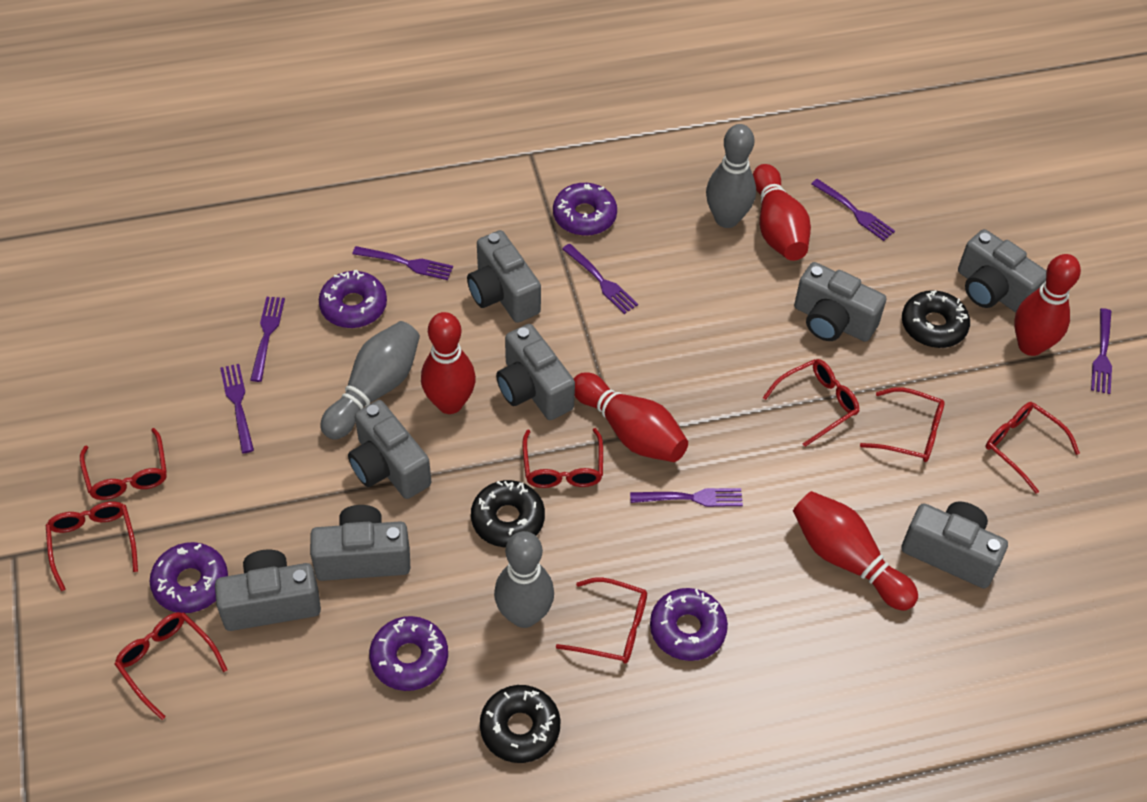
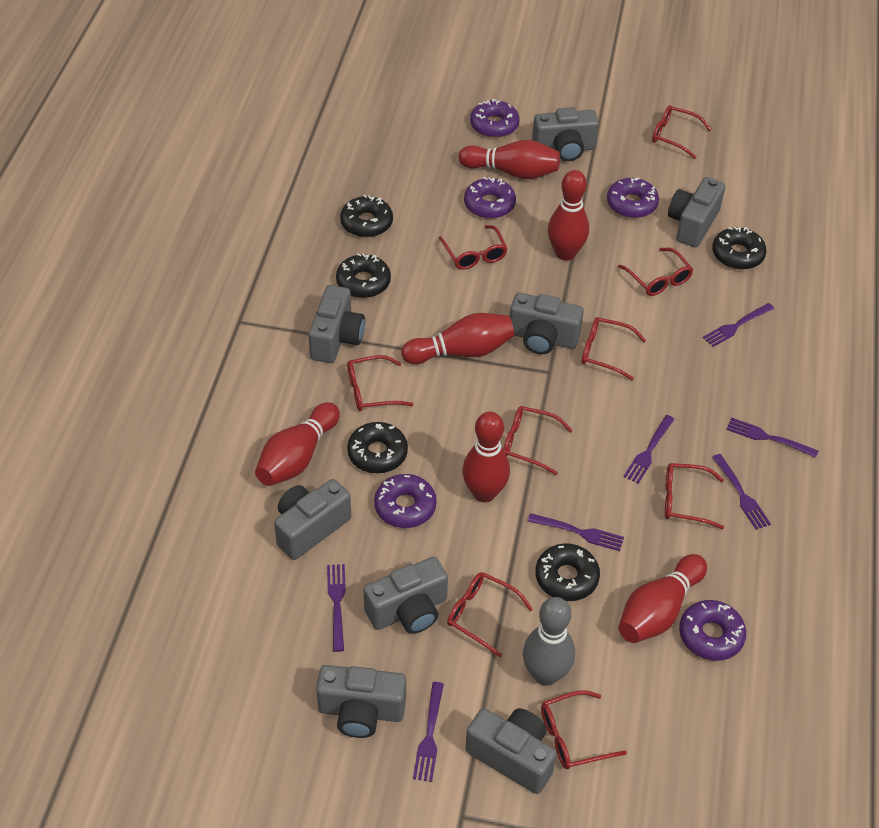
black donut: 3 -> 5
grey bowling pin: 3 -> 1
red bowling pin: 5 -> 6
red glasses: 8 -> 9

